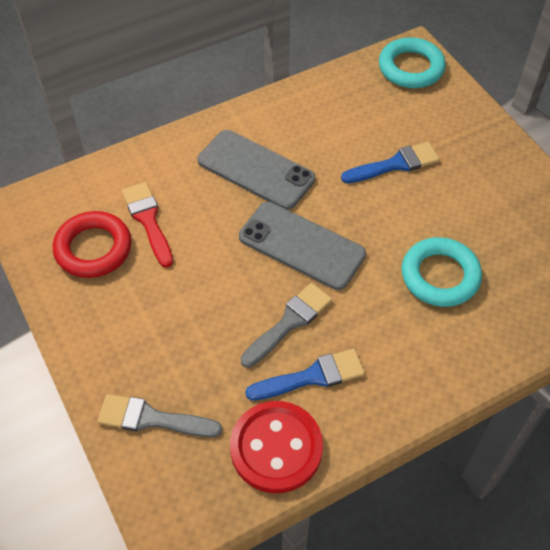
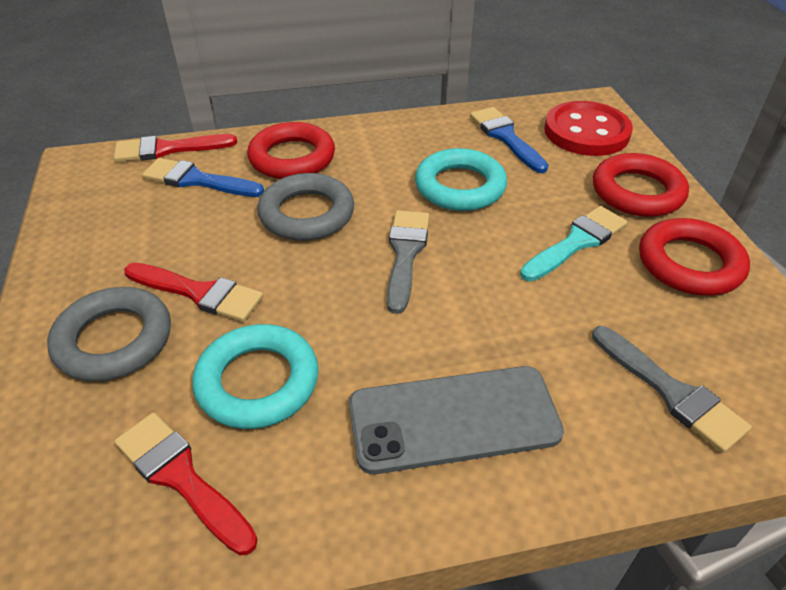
grey phone: 2 -> 1
grey ring: 0 -> 2
red brush: 1 -> 3
red ring: 1 -> 3
turquoise brush: 0 -> 1

